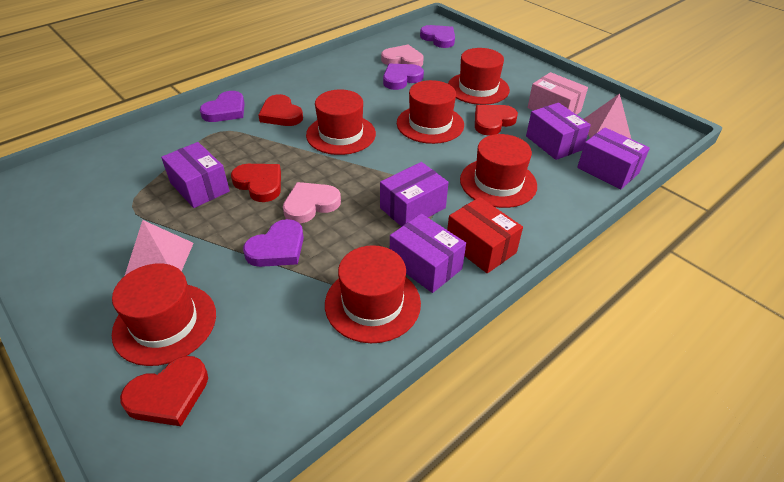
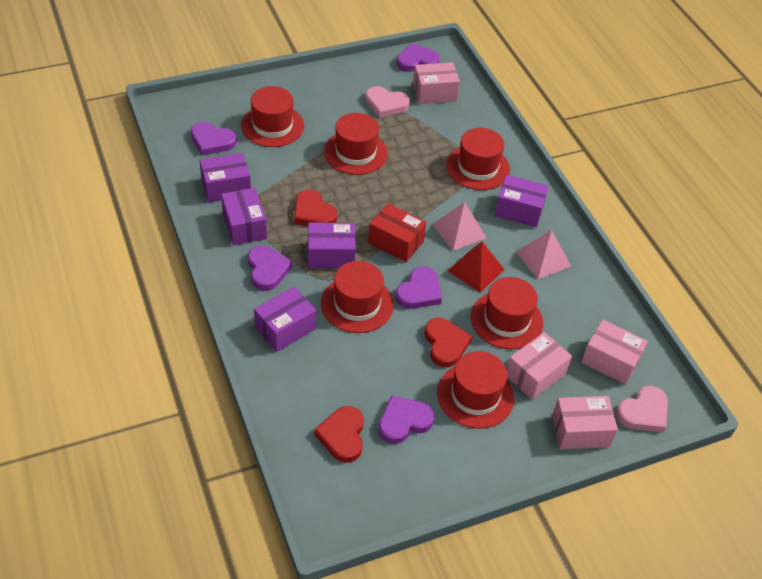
pink box: 1 -> 4
purple heart: 4 -> 5
red heart: 4 -> 3
red pyramid: 0 -> 1

